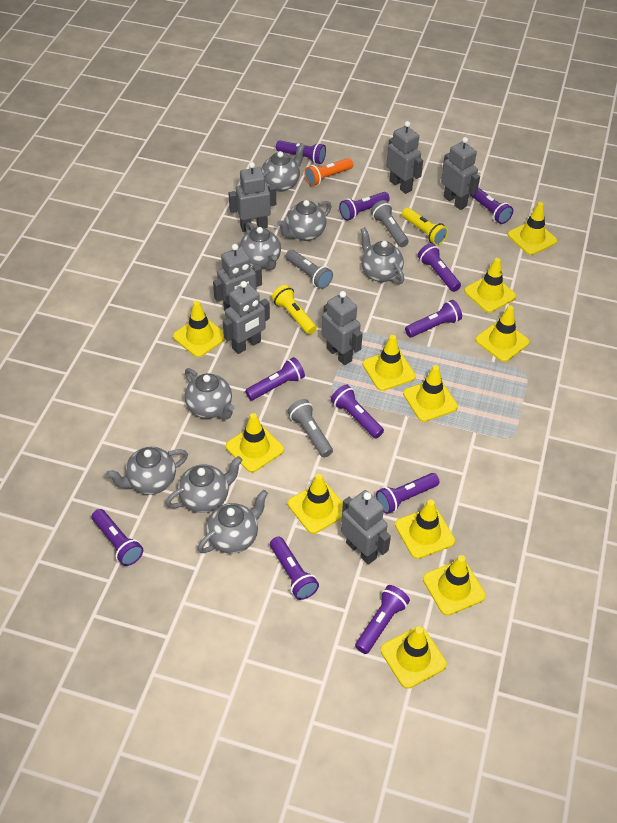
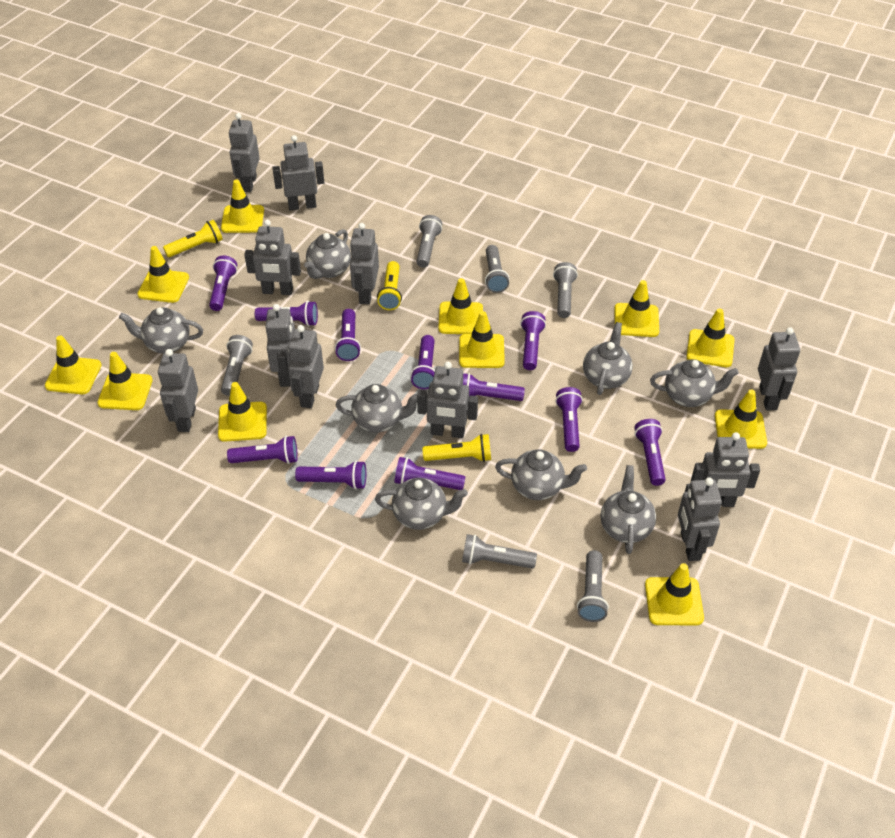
grey flashlight: 3 -> 6
grey robot: 7 -> 11
orange flashlight: 1 -> 0
yellow flashlight: 2 -> 3

